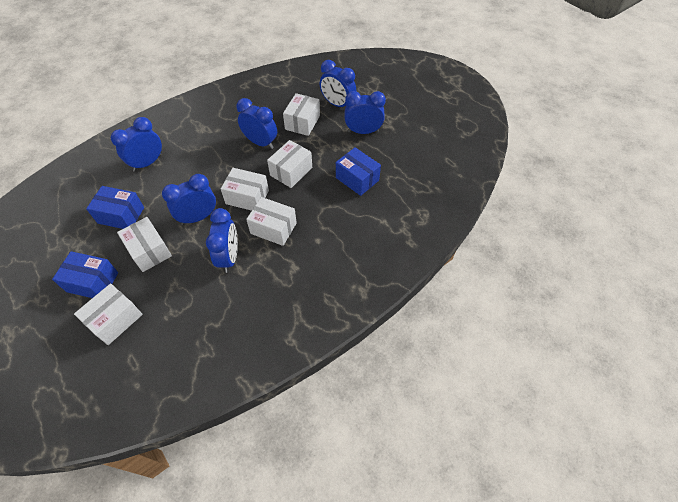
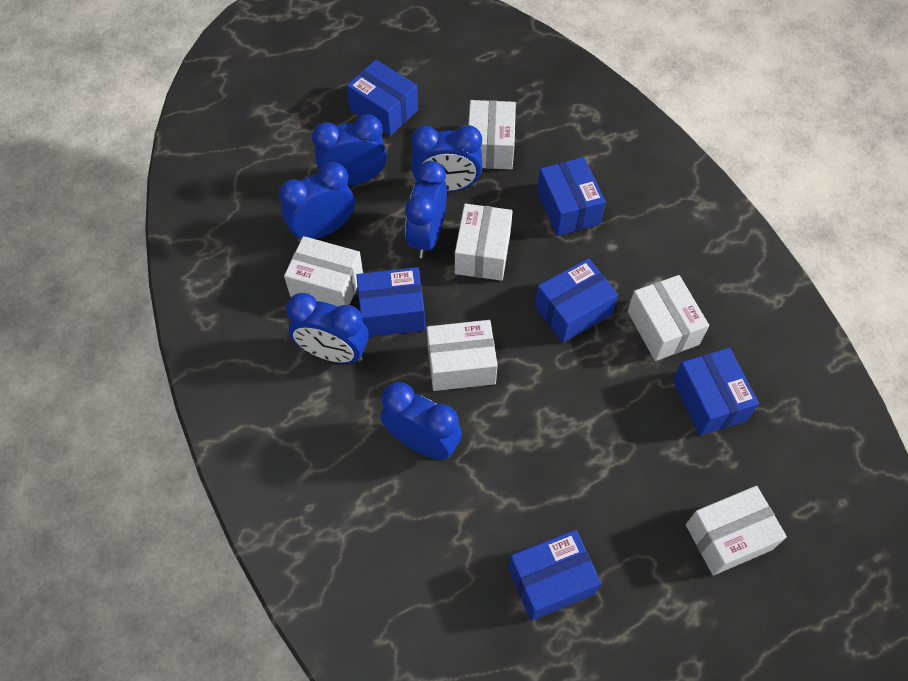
blue box: 3 -> 6

